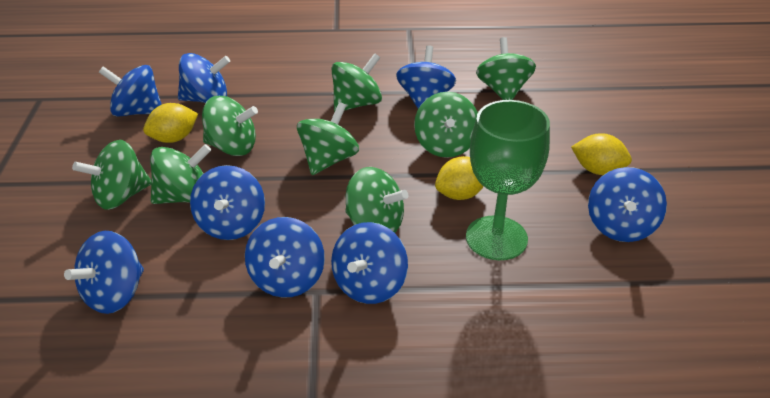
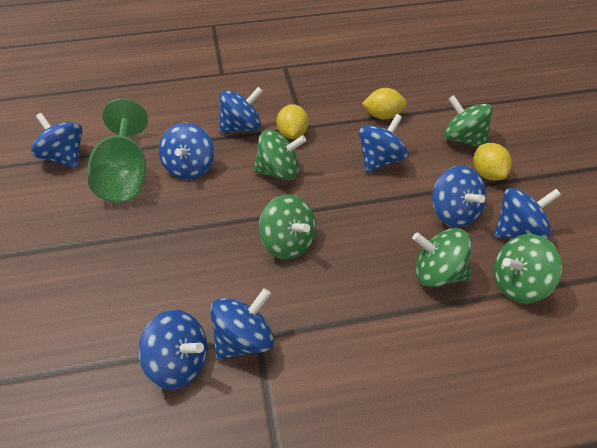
green spinning top: 8 -> 5

